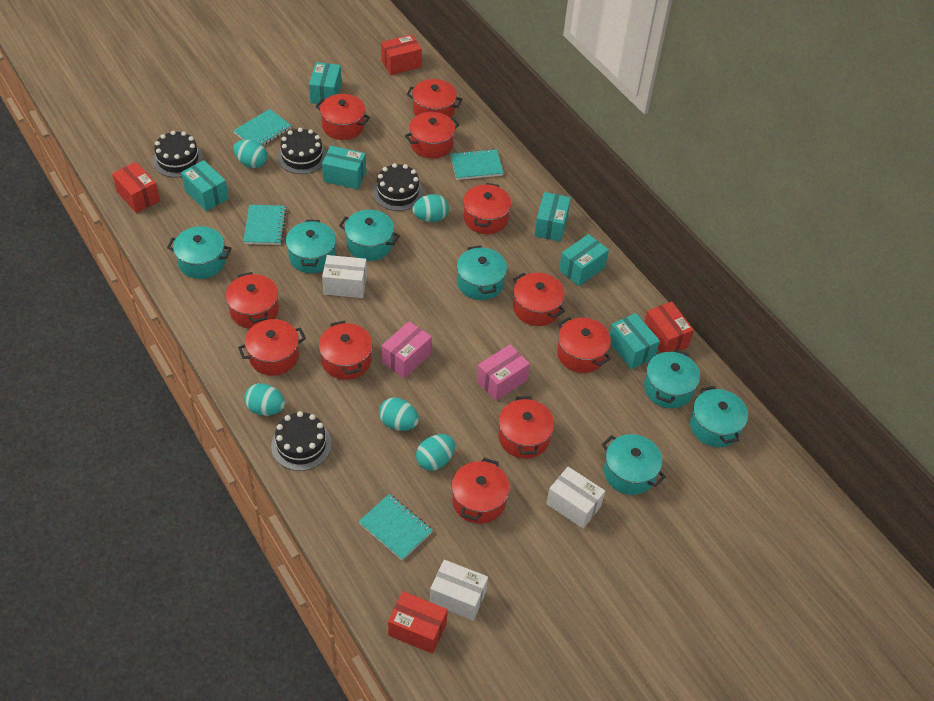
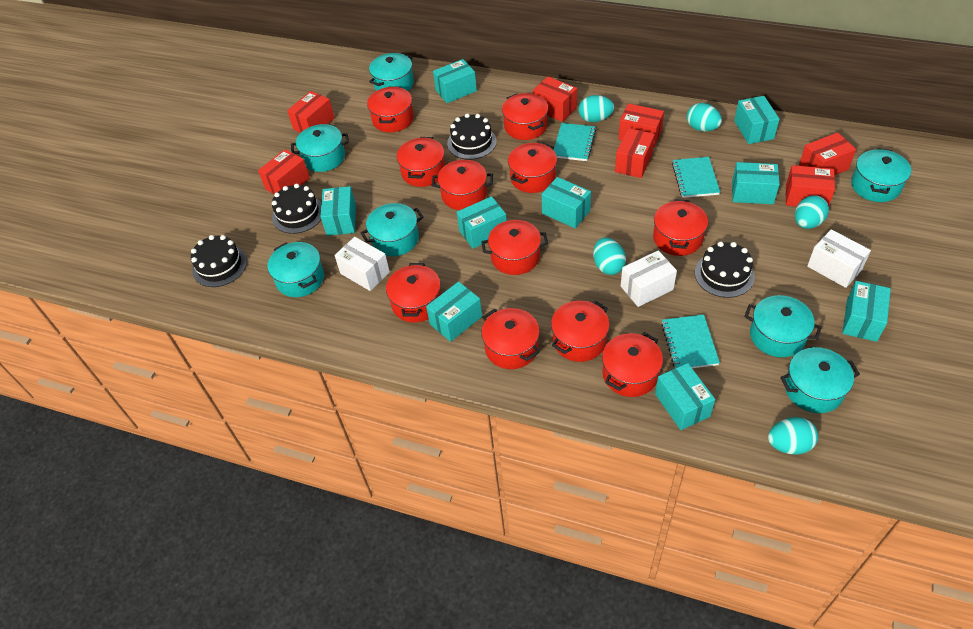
pink box: 2 -> 0
red box: 4 -> 7
turquoise box: 6 -> 9
turquoise notebook: 4 -> 3

